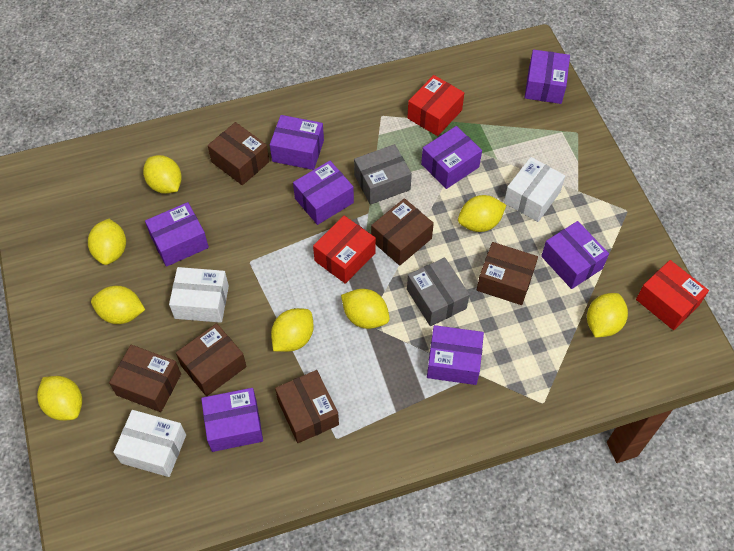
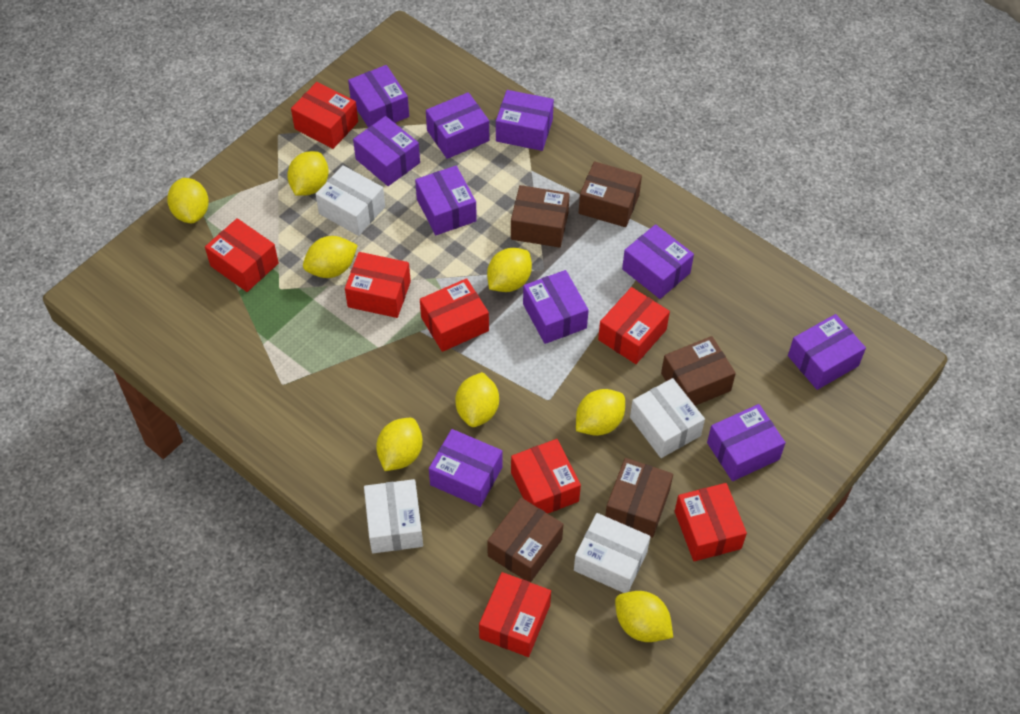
brown box: 6 -> 5
grey box: 2 -> 0
purple box: 8 -> 10
red box: 3 -> 8
white box: 3 -> 4

